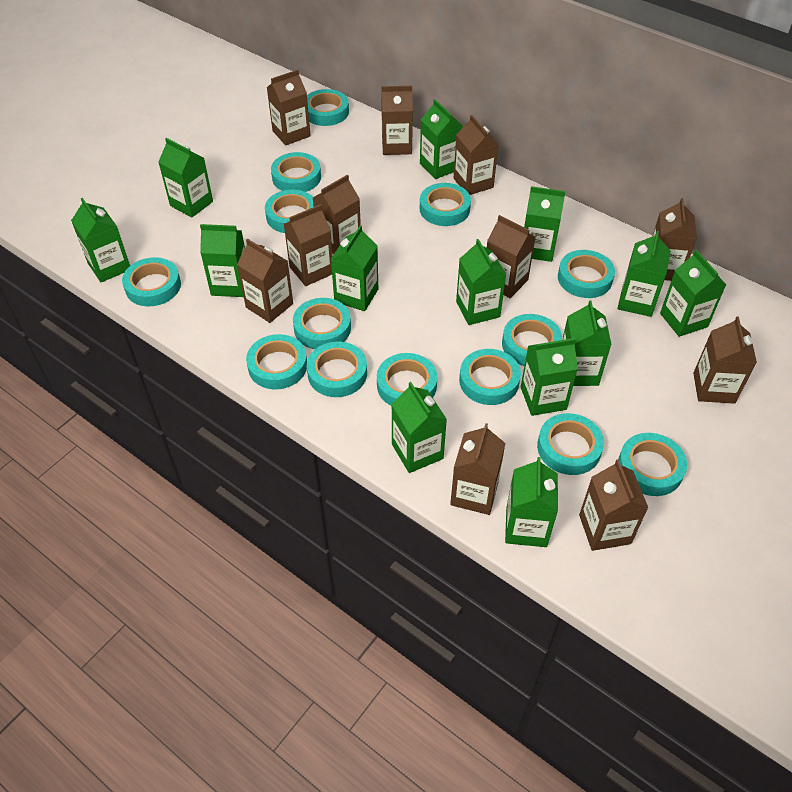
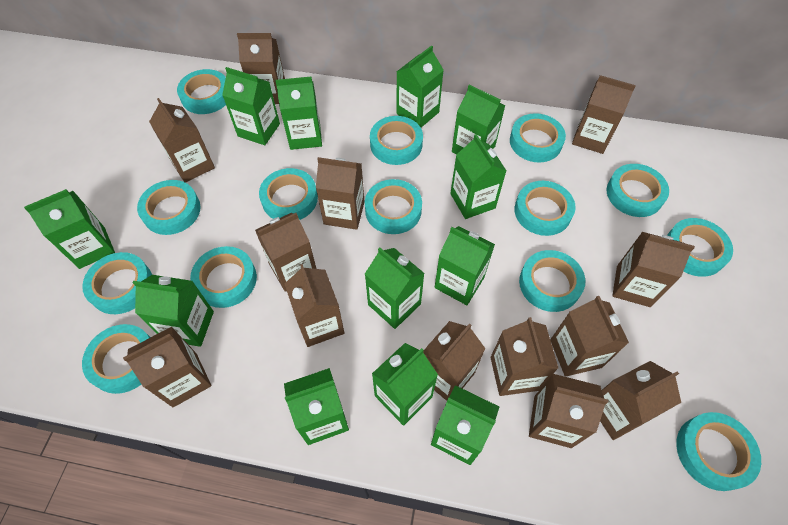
brown carton: 11 -> 13
green carton: 13 -> 12

